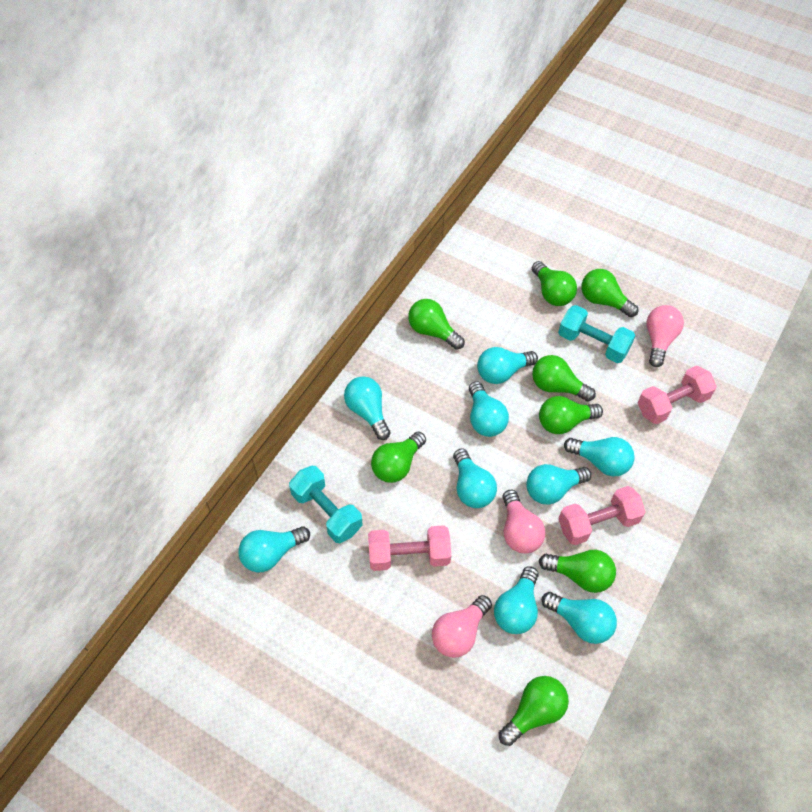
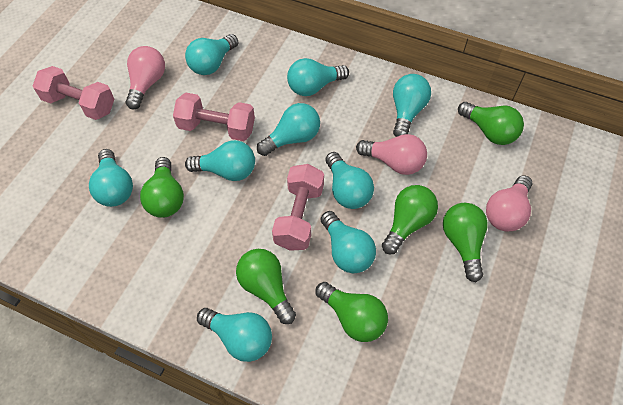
green light bulb: 8 -> 6
turquoise dumbbell: 2 -> 0

